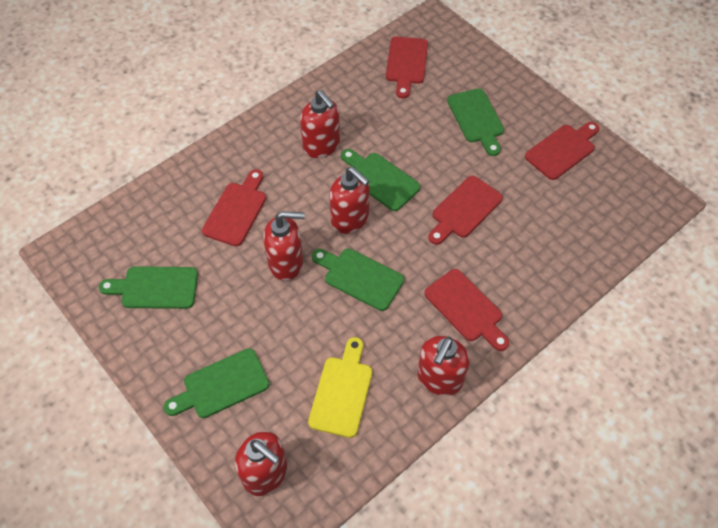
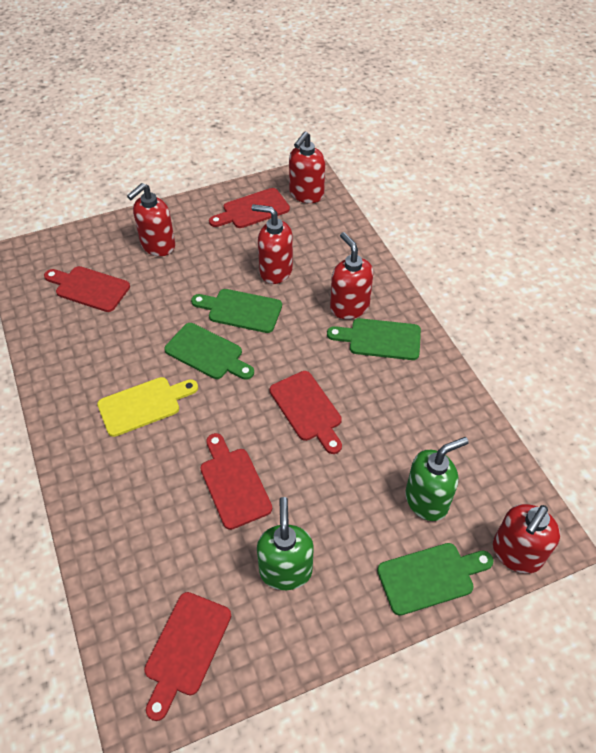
green cutting board: 5 -> 4
green soap dispenser: 0 -> 2

